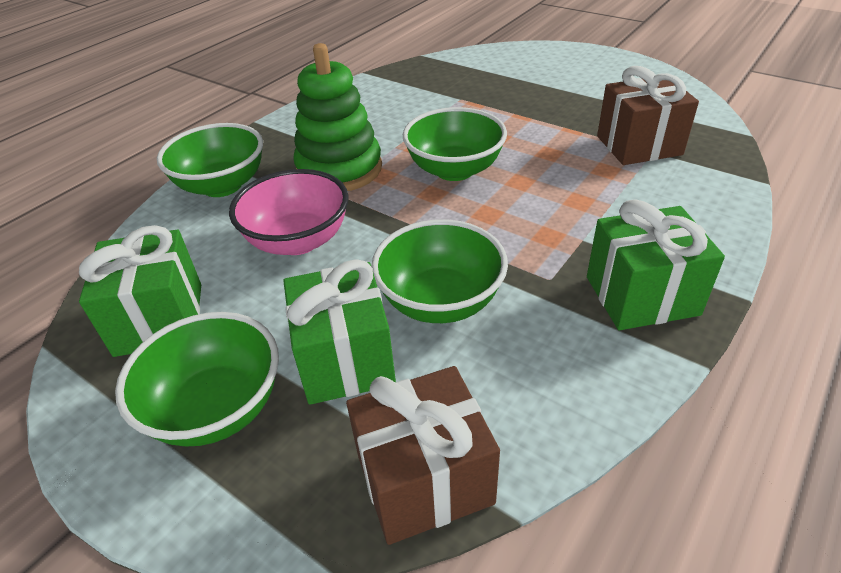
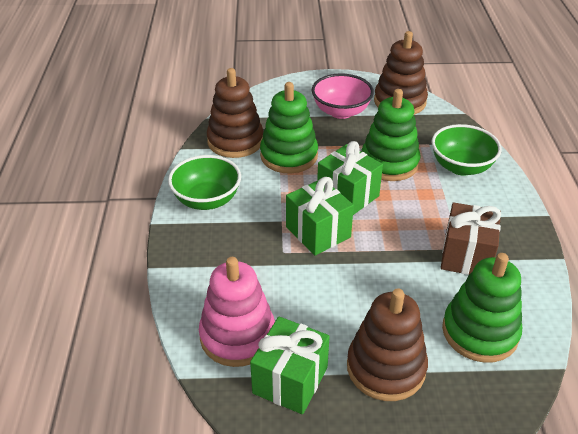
brown gift: 2 -> 1
brown stacking toy: 0 -> 3
green bowl: 4 -> 2
green stacking toy: 1 -> 3
pink stacking toy: 0 -> 1

